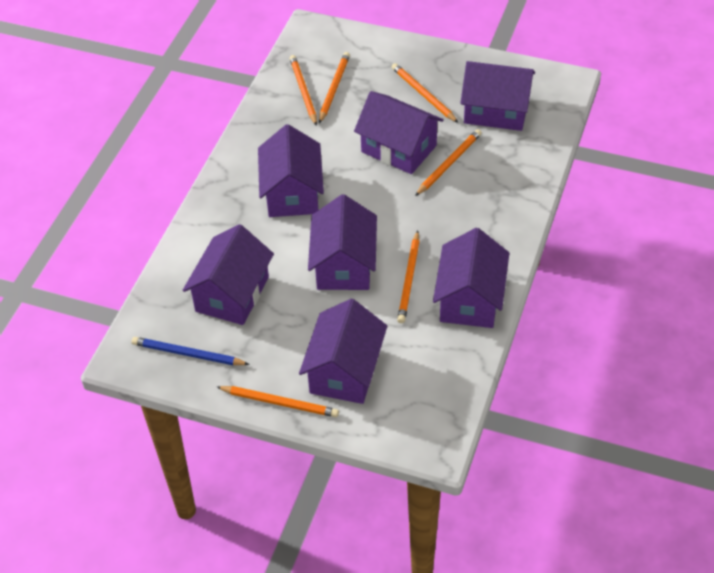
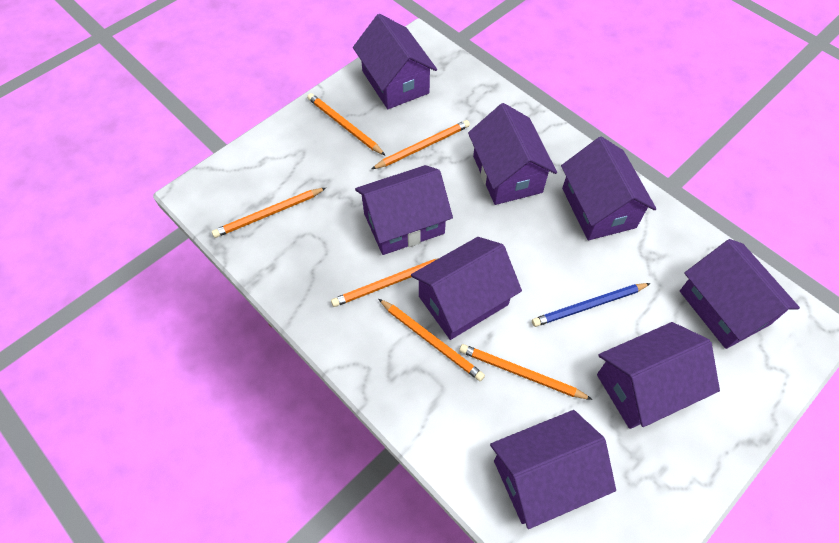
purple house: 7 -> 8

